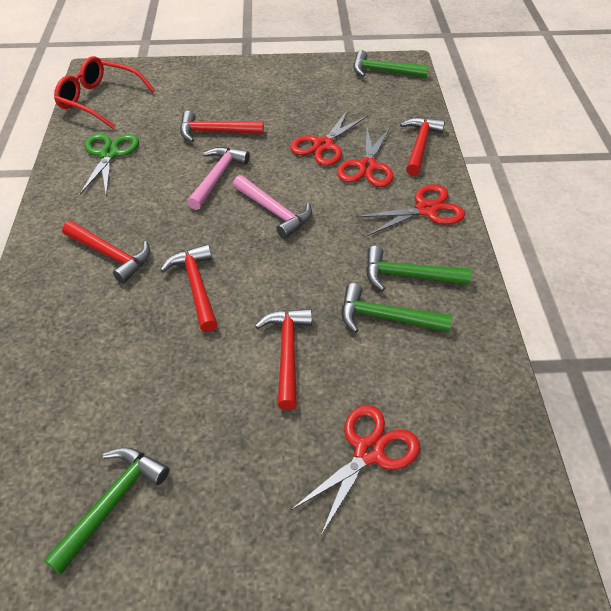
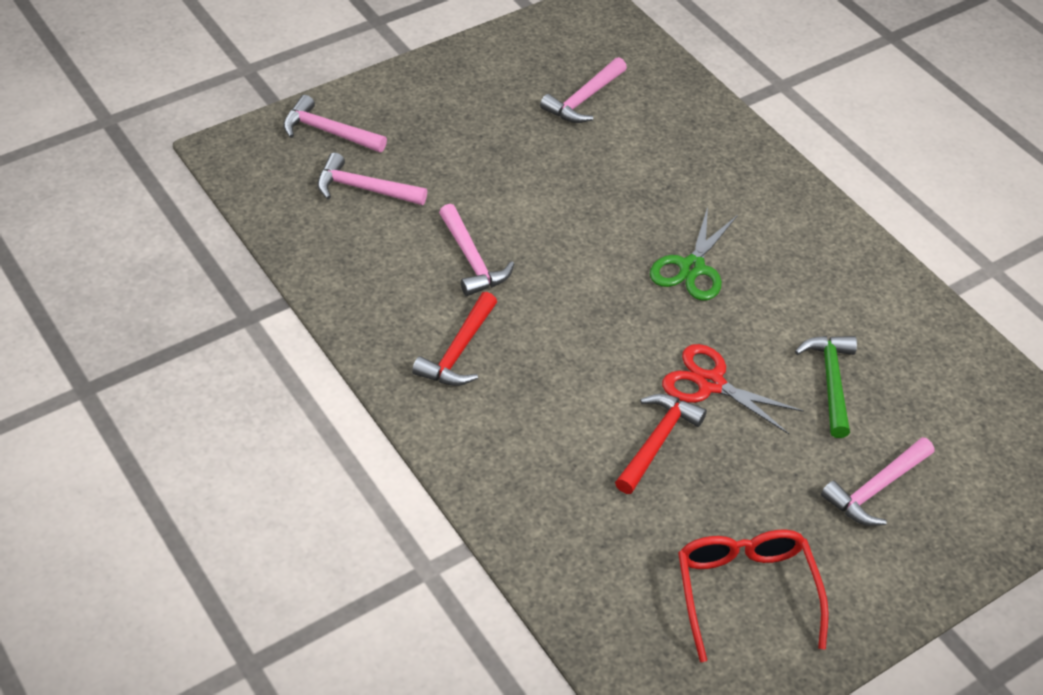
green hammer: 4 -> 1
pink hammer: 2 -> 5
red hammer: 5 -> 2
red scissors: 4 -> 1

